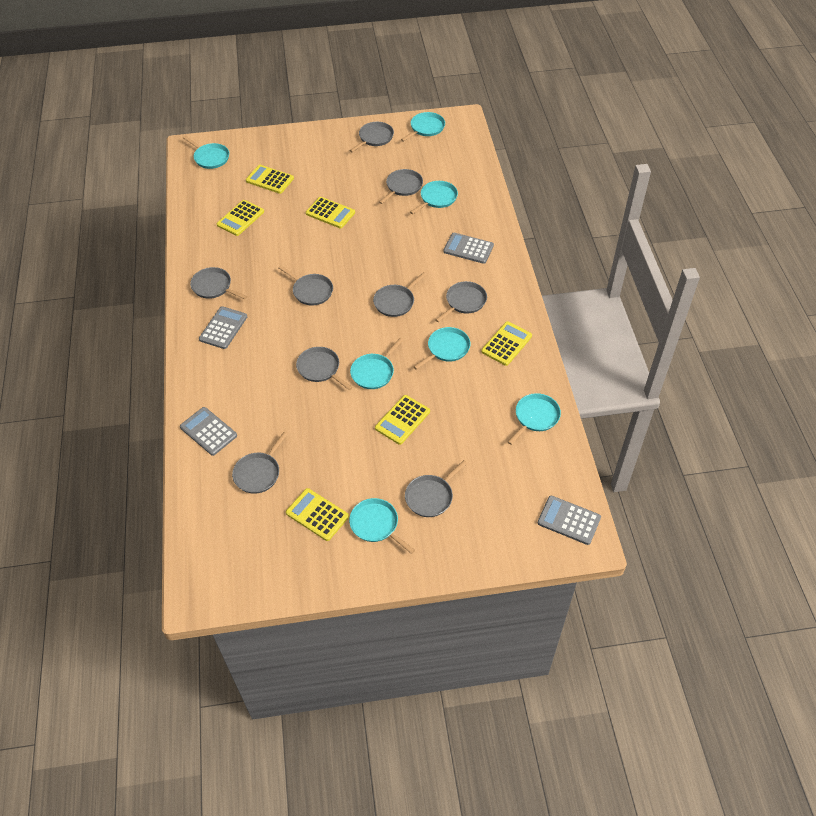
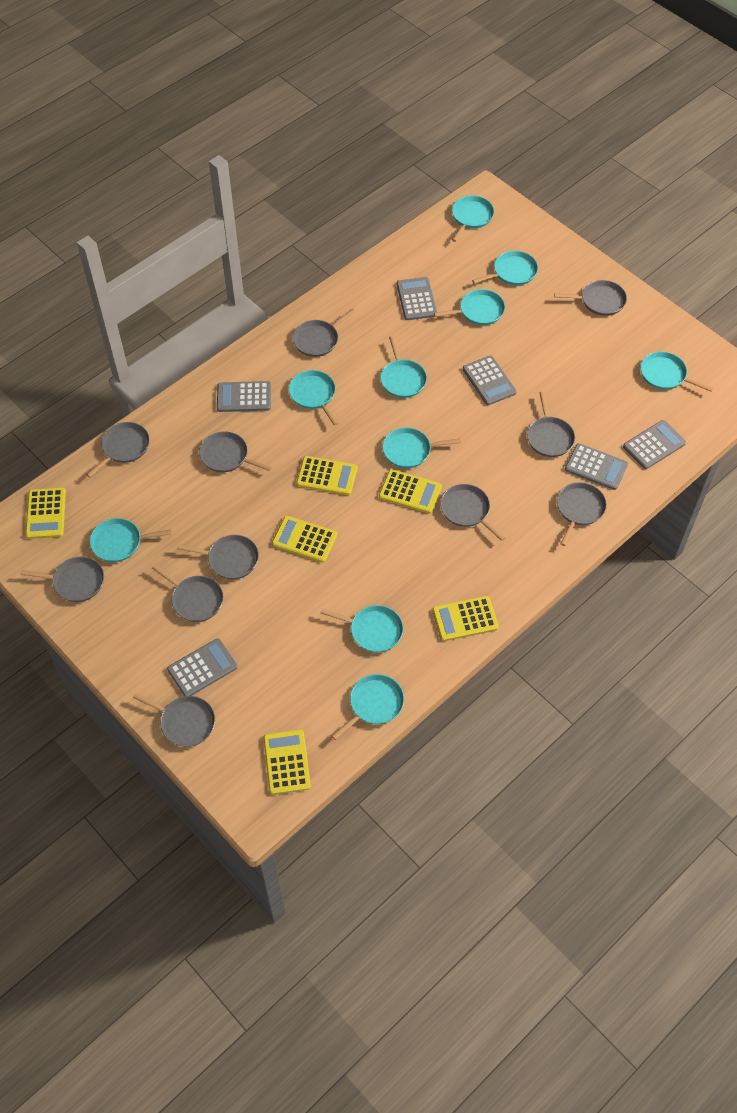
grey calculator: 4 -> 6
grey pan: 9 -> 11
turquoise pan: 7 -> 10

